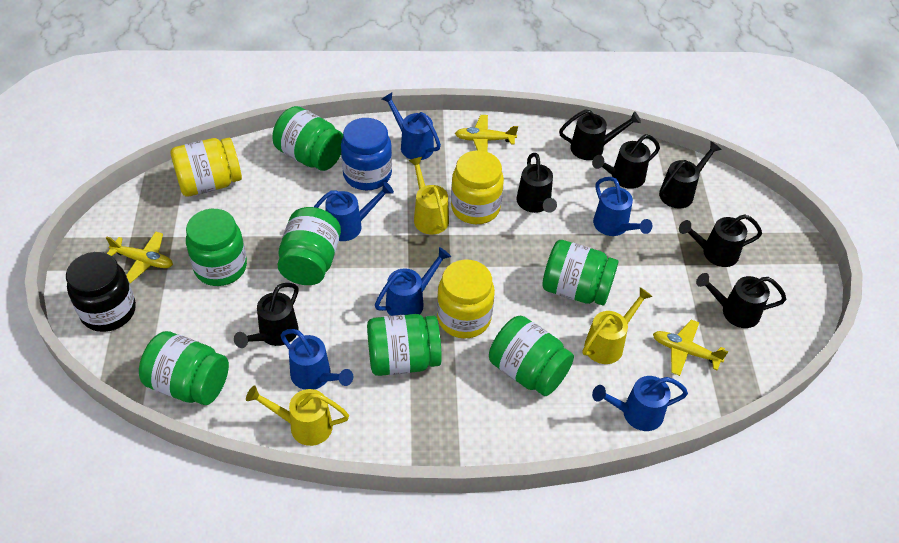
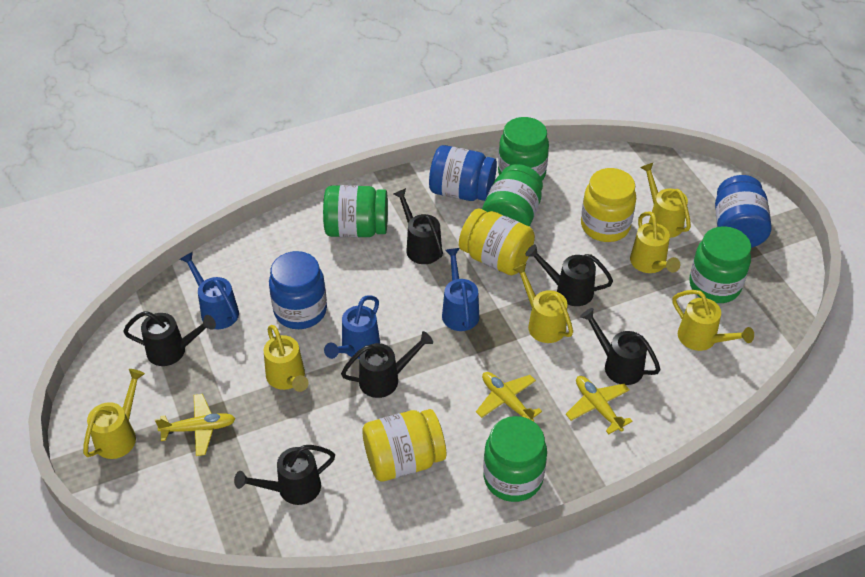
black jar: 1 -> 0
black watering can: 7 -> 6
blue jar: 1 -> 3
blue watering can: 6 -> 3
green jar: 7 -> 5
yellow watering can: 3 -> 6

